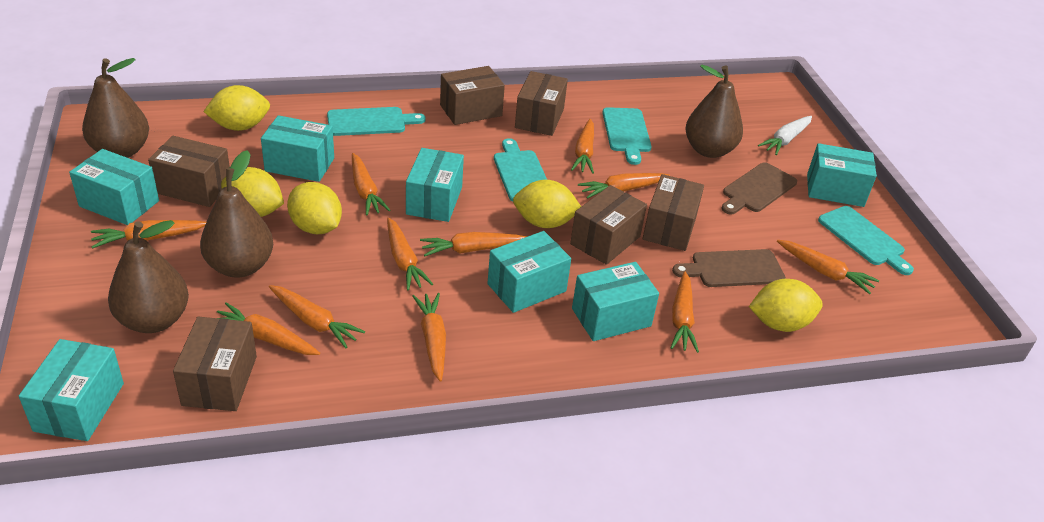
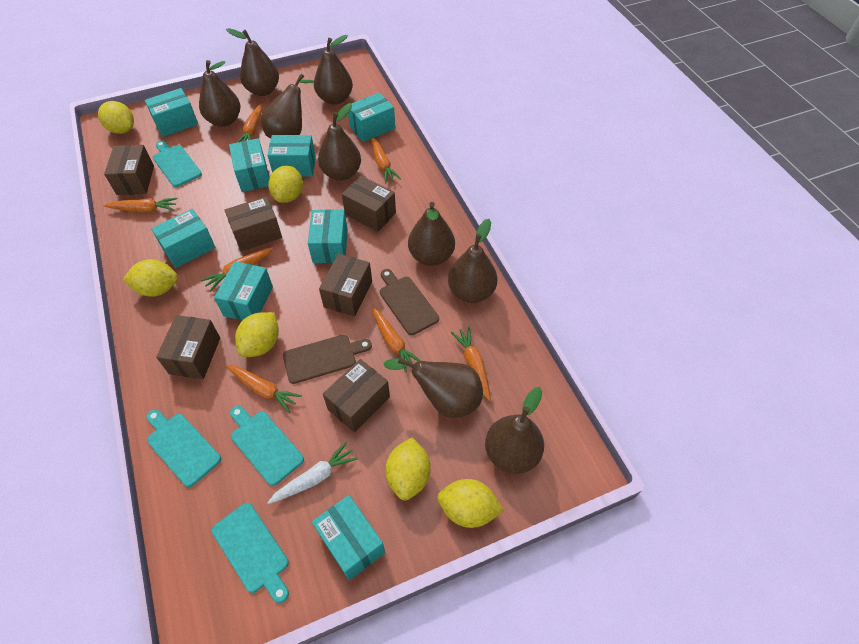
brown pear: 4 -> 9
orange carrot: 11 -> 7
turquoise box: 7 -> 8
yellow lemon: 5 -> 6

